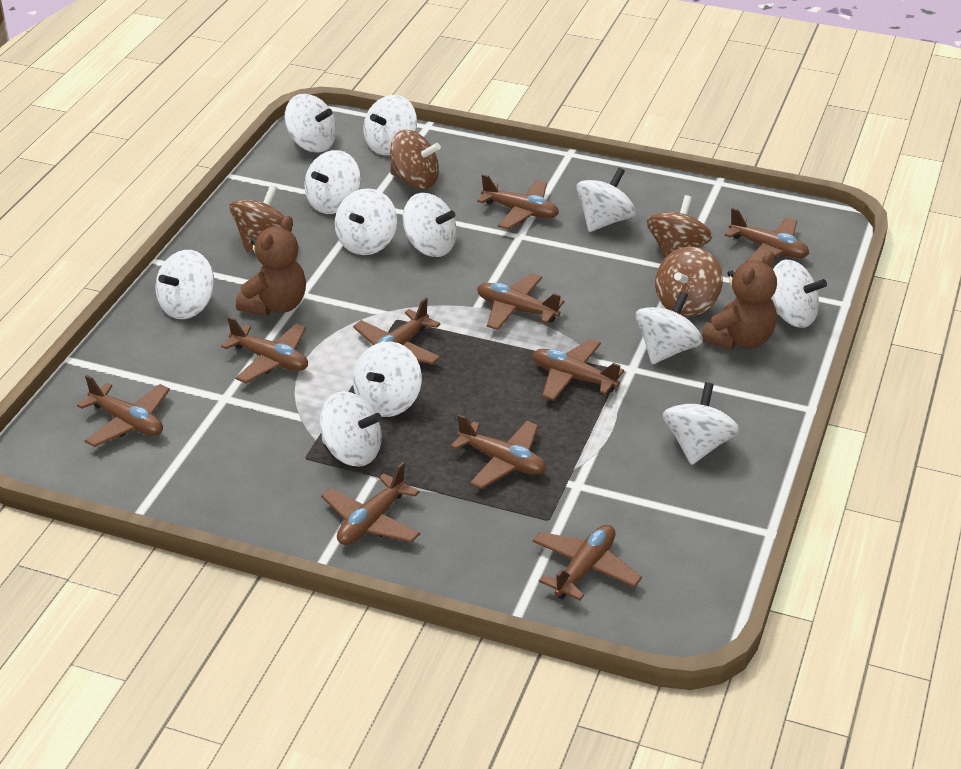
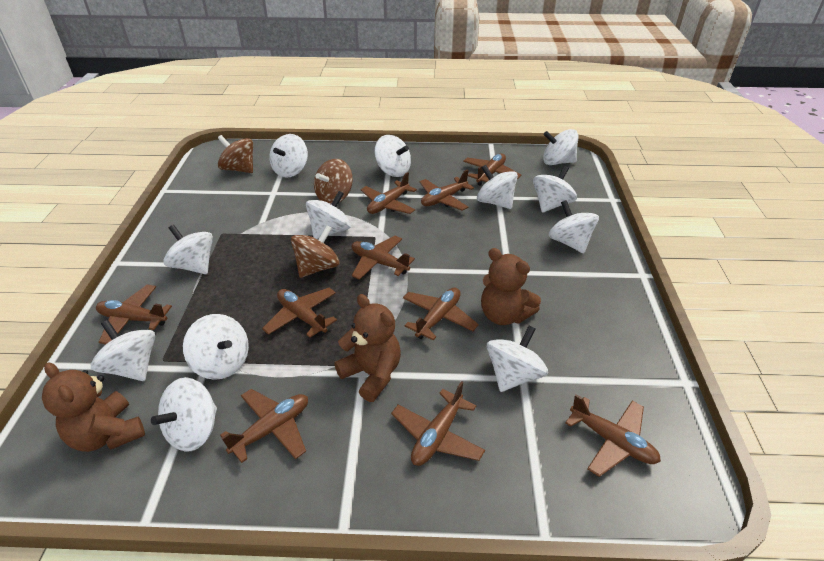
brown spinning top: 4 -> 3
brown teddy bear: 2 -> 3

